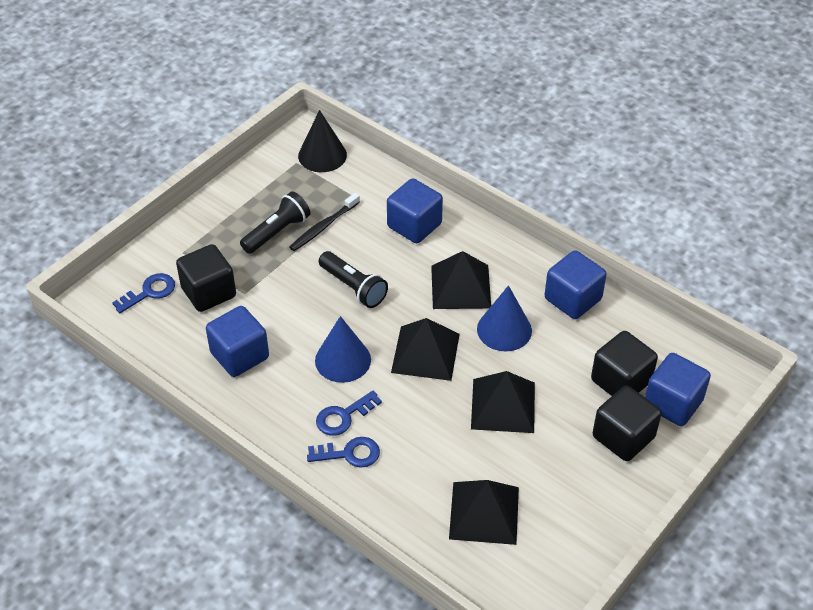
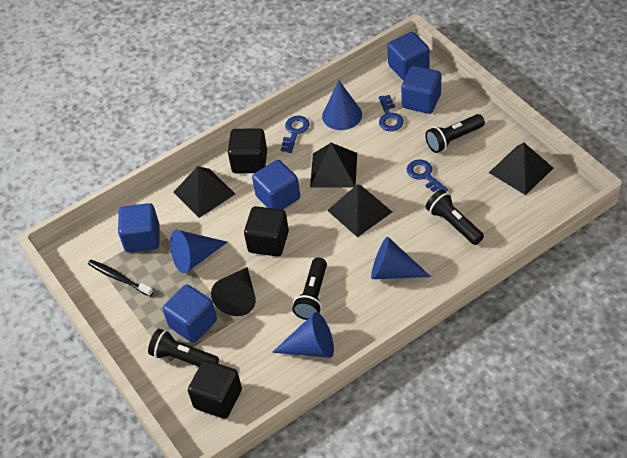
black flashlight: 2 -> 4
blue cone: 2 -> 4
blue cube: 4 -> 5

